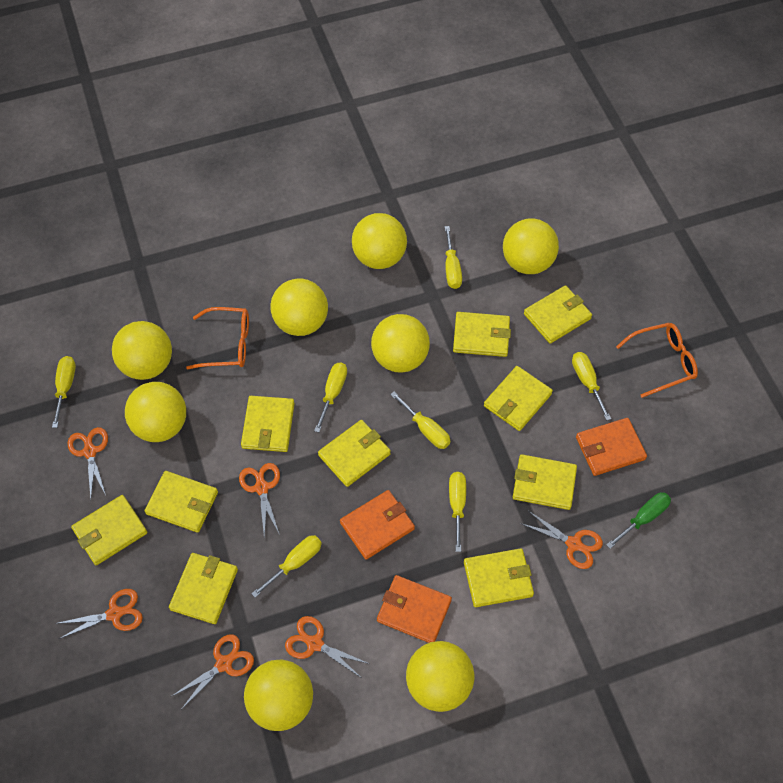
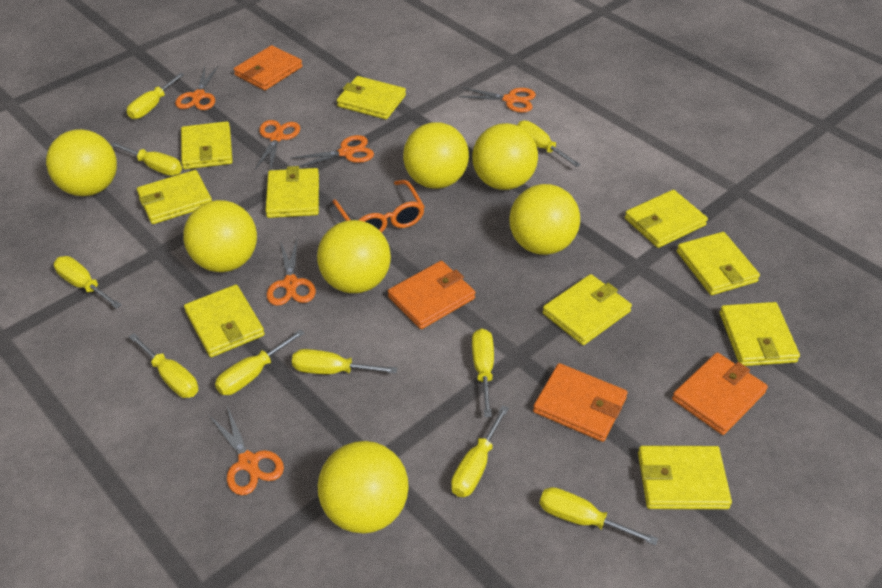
green screwdriver: 1 -> 0
orange glasses: 2 -> 1
orange wallet: 3 -> 4
yellow ball: 8 -> 7
yellow screwdriver: 7 -> 10

